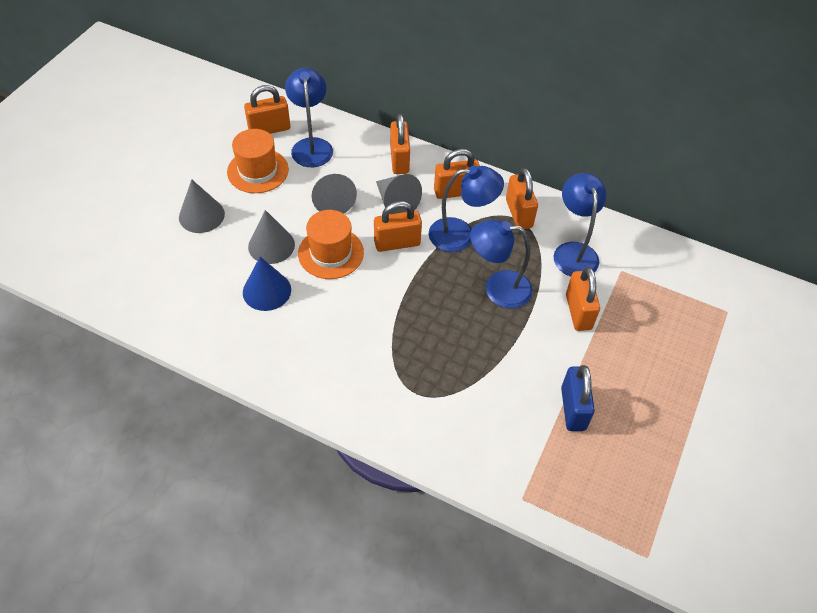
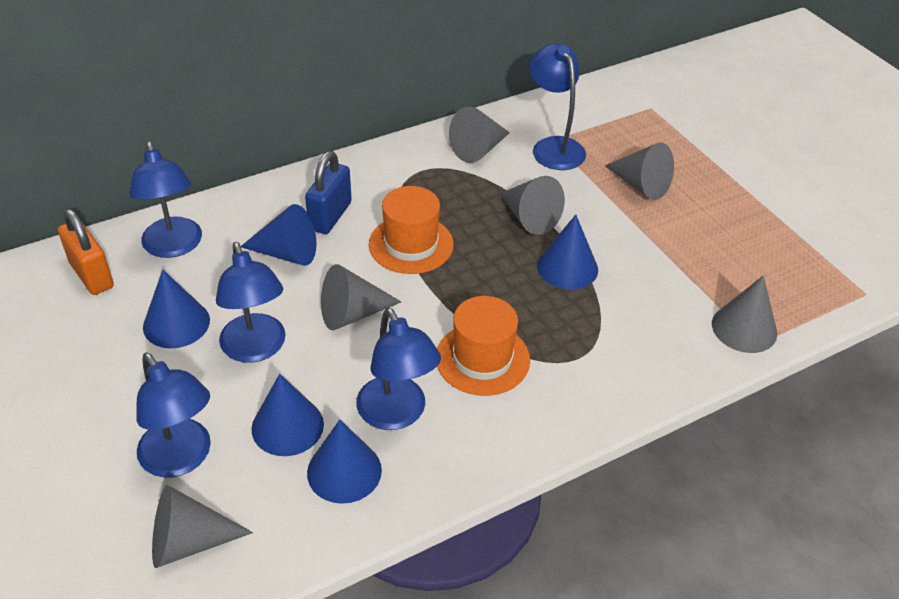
blue cone: 1 -> 5
blue lamp: 4 -> 5
grey cone: 4 -> 6
orange padlock: 6 -> 1

